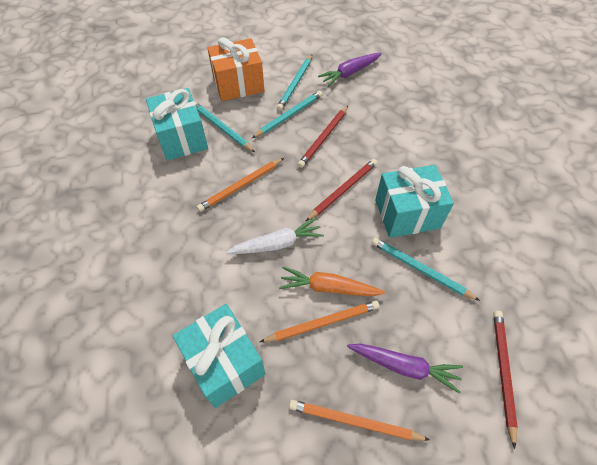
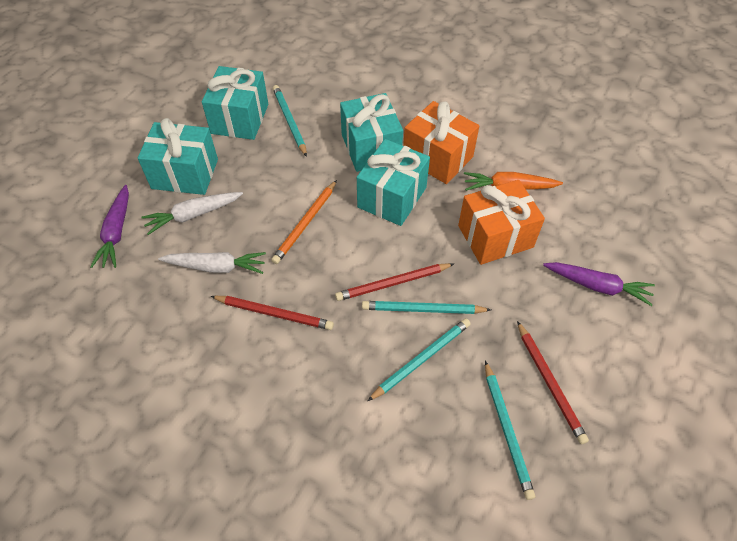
orange gift: 1 -> 2
orange pencil: 3 -> 1
turquoise gift: 3 -> 4
white carrot: 1 -> 2

